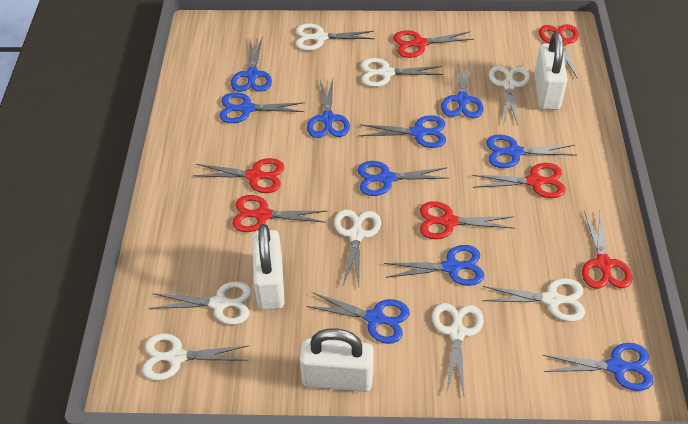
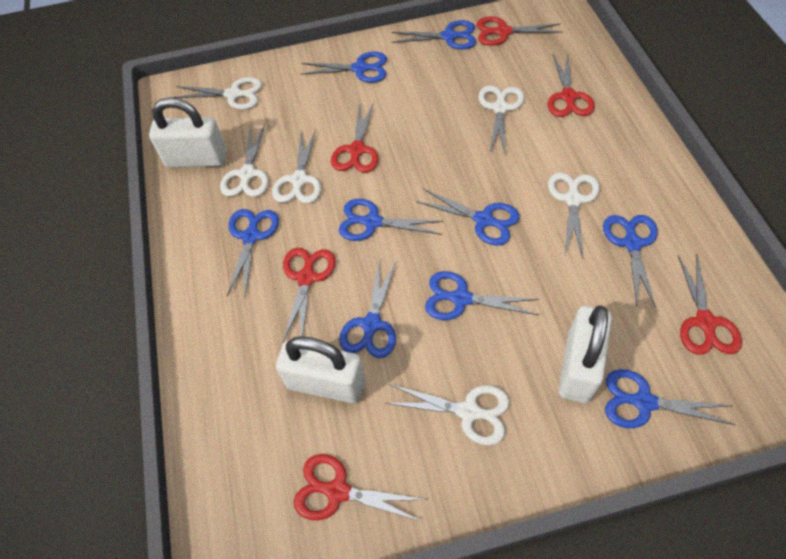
blue scissors: 10 -> 9
red scissors: 7 -> 6
white scissors: 8 -> 6

